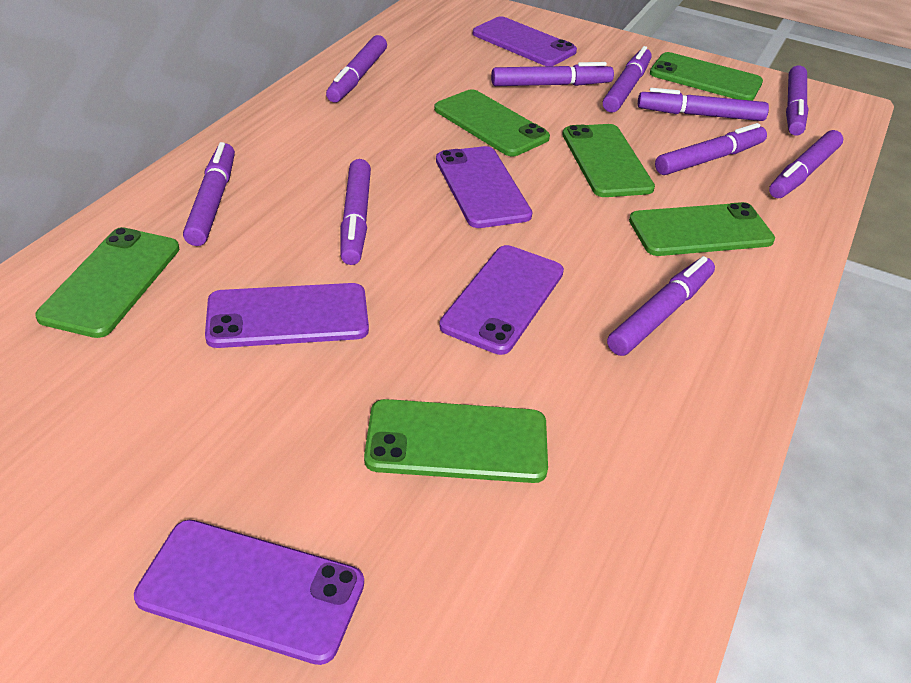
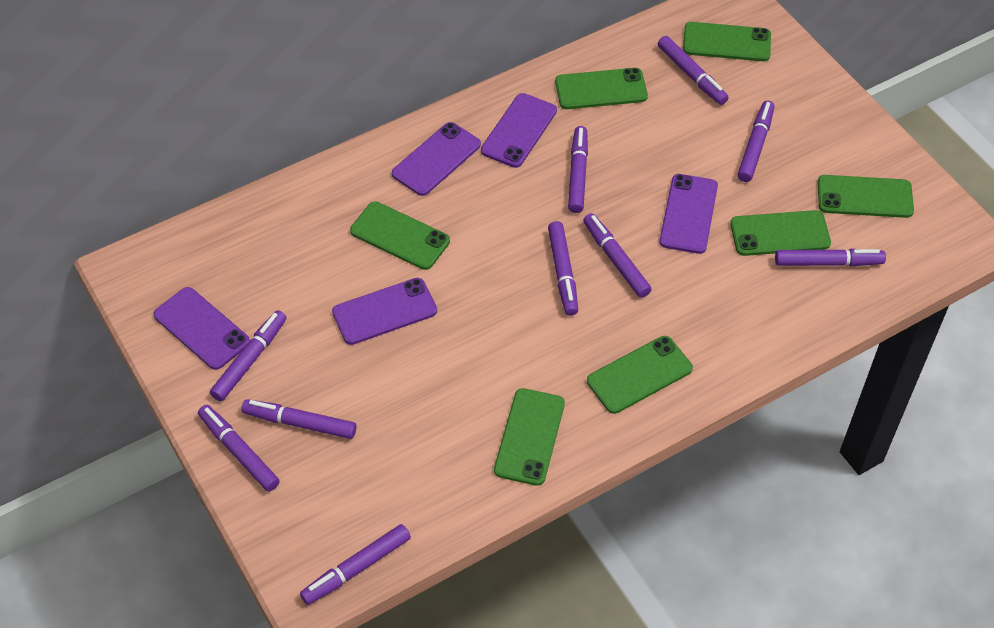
green phone: 6 -> 7

